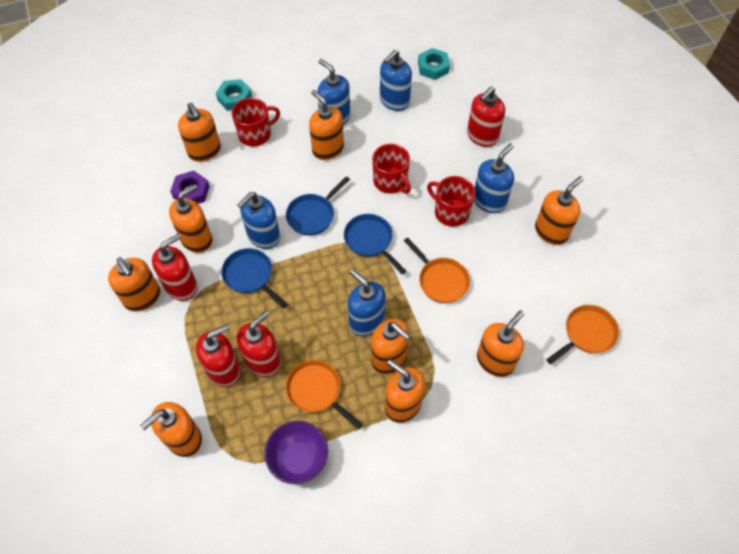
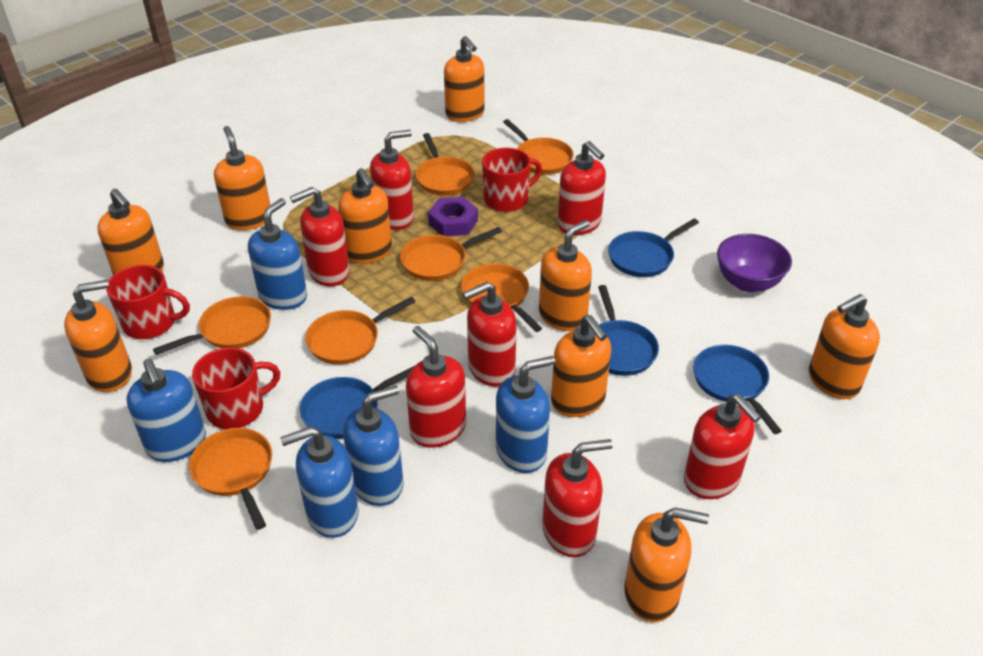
blue pan: 3 -> 4
orange pan: 3 -> 7
red soap dispenser: 4 -> 7
turquoise nut: 2 -> 0

